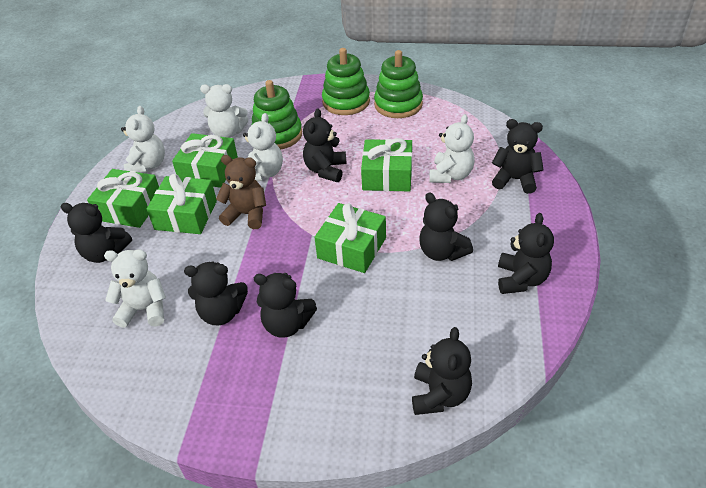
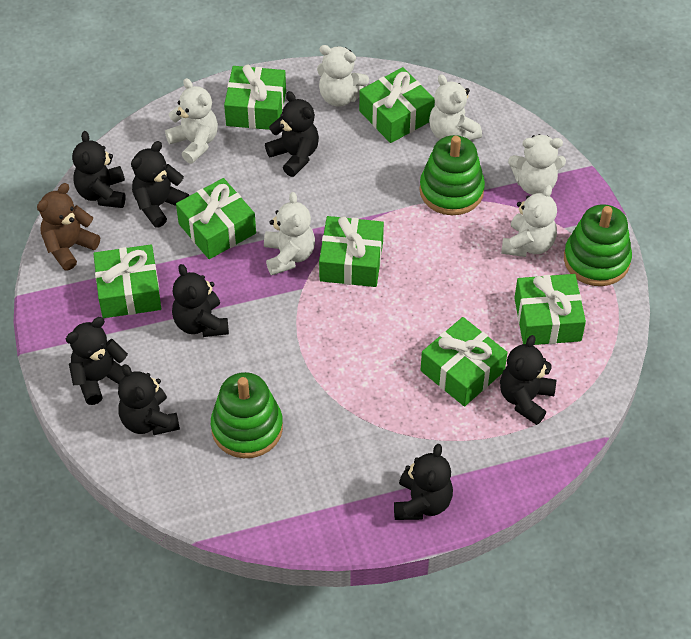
green gift: 5 -> 7
white teddy bear: 5 -> 6

